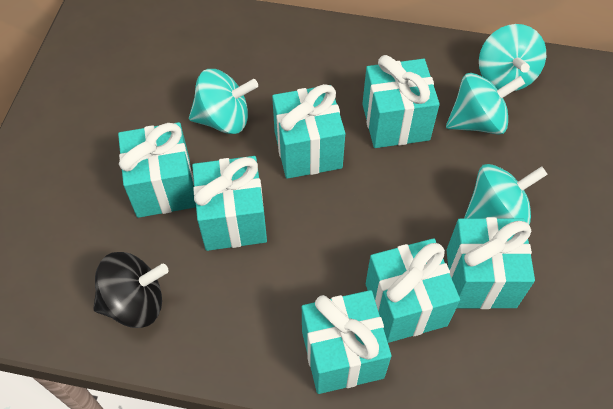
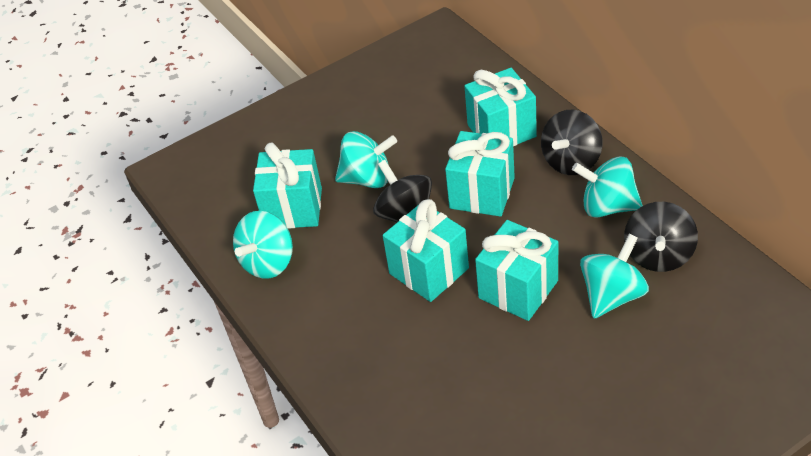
black spinning top: 1 -> 3
turquoise gift: 7 -> 5

